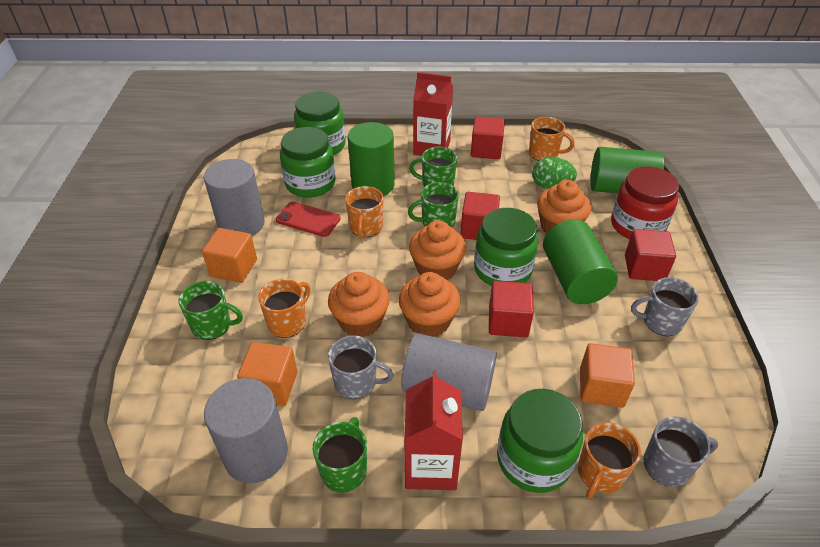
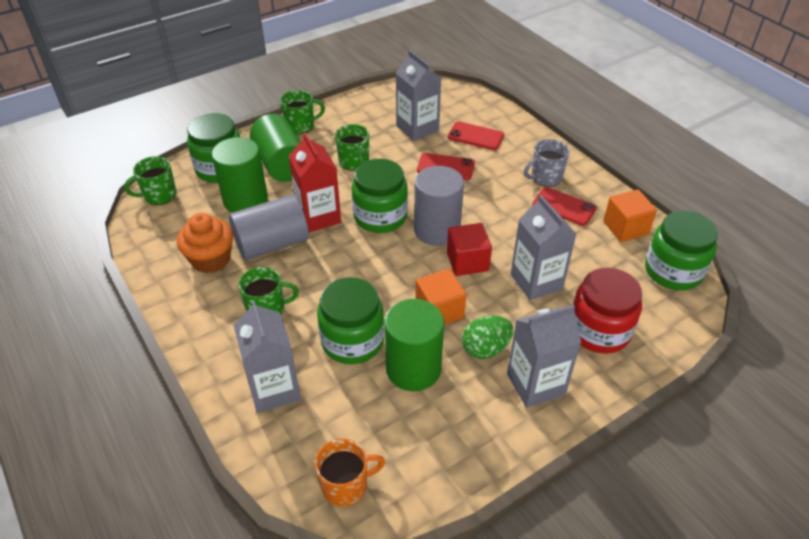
grey carton: 0 -> 4
grey cylinder: 3 -> 2
grey mug: 3 -> 1
orange cube: 3 -> 2
orange cupcake: 4 -> 1
orange mug: 4 -> 1
red carton: 2 -> 1
red cube: 4 -> 1
red phone: 1 -> 3

